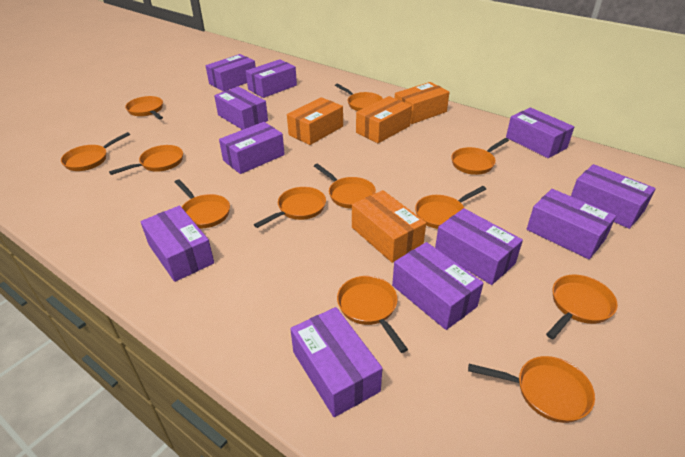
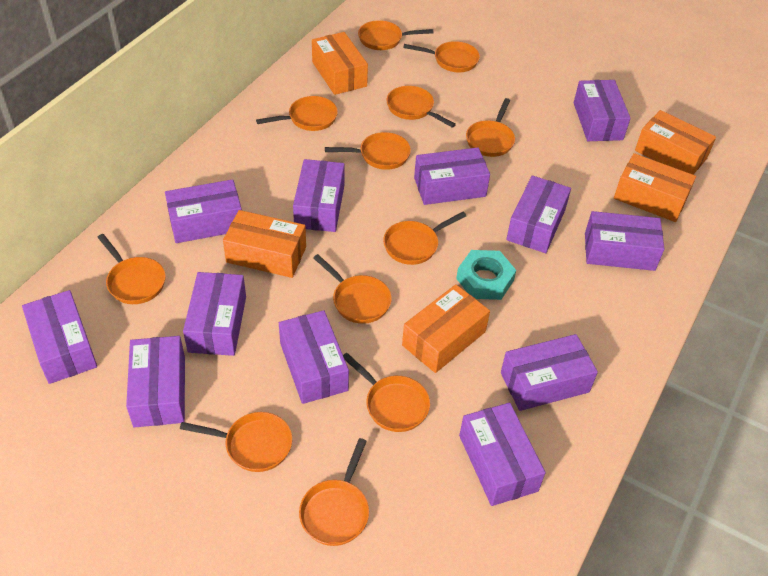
orange box: 4 -> 5
purple box: 11 -> 12
turquoise nut: 0 -> 1

